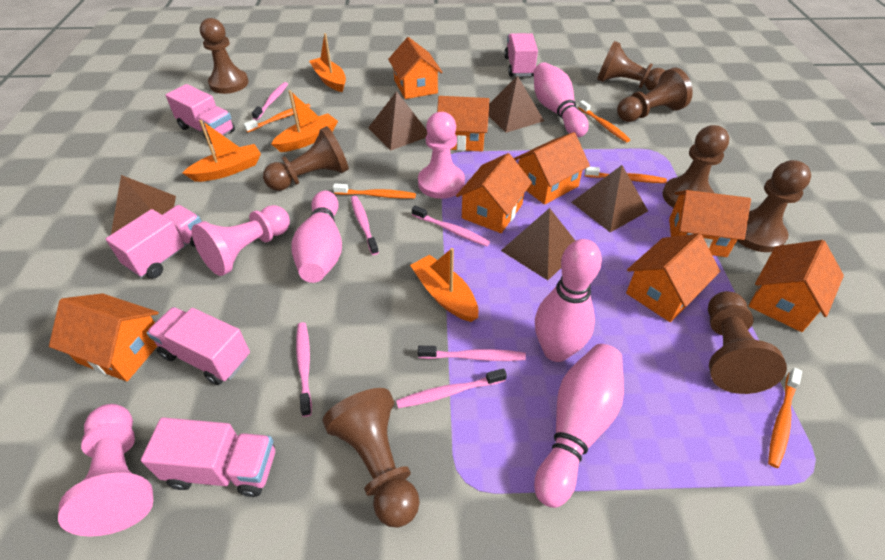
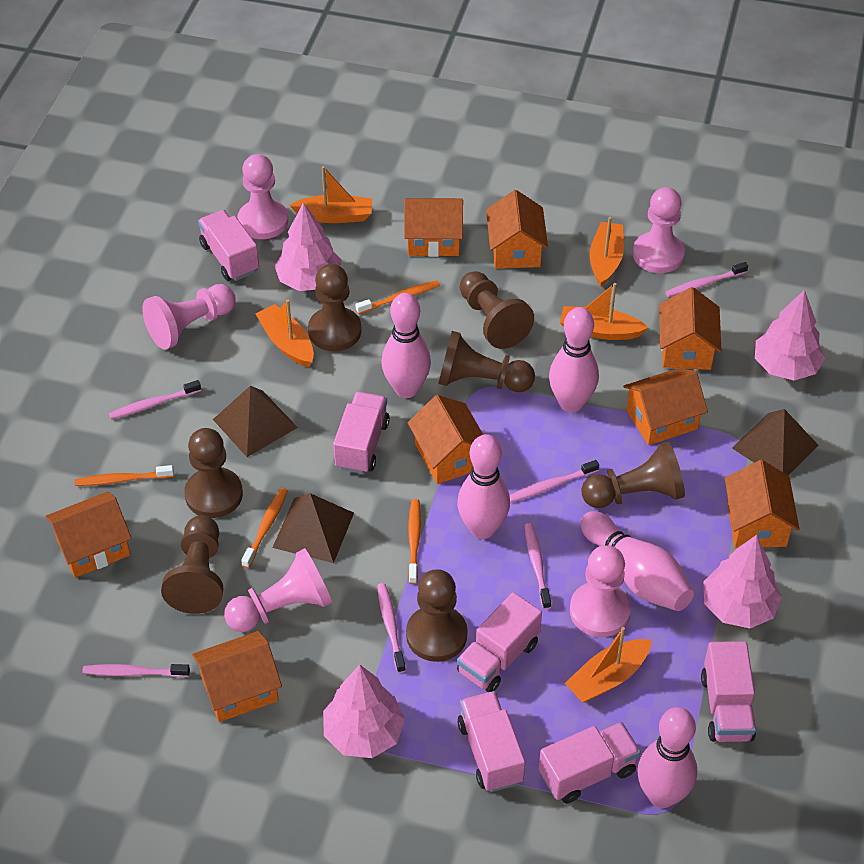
brown pawn: 8 -> 7
brown pyramid: 5 -> 3
orange boat: 4 -> 5
orange toothbrush: 5 -> 4
pink bowling pin: 4 -> 5
pink pawn: 3 -> 5
pink tree: 0 -> 4
pink truck: 5 -> 6

